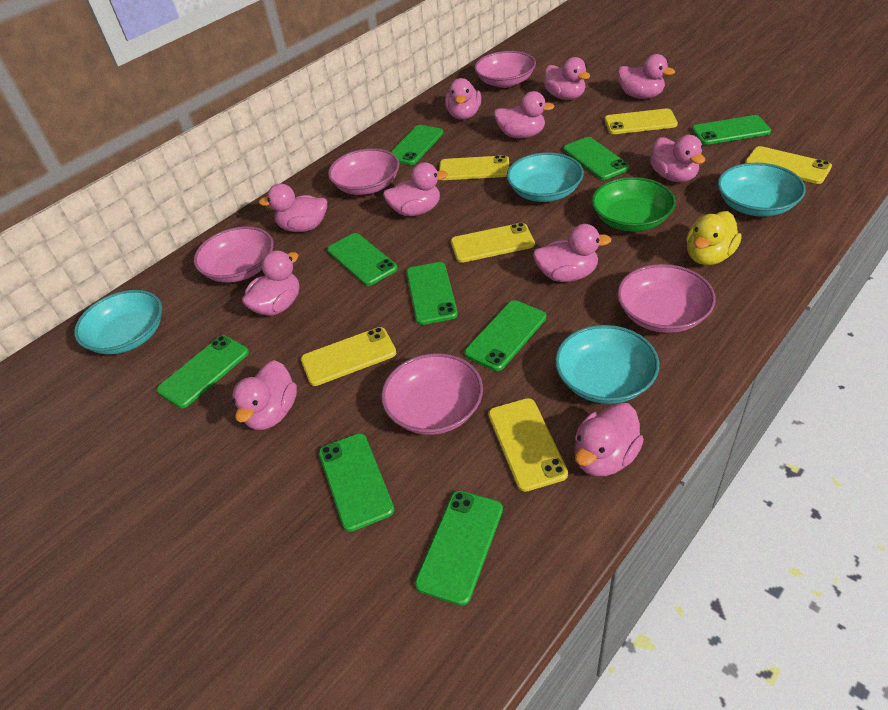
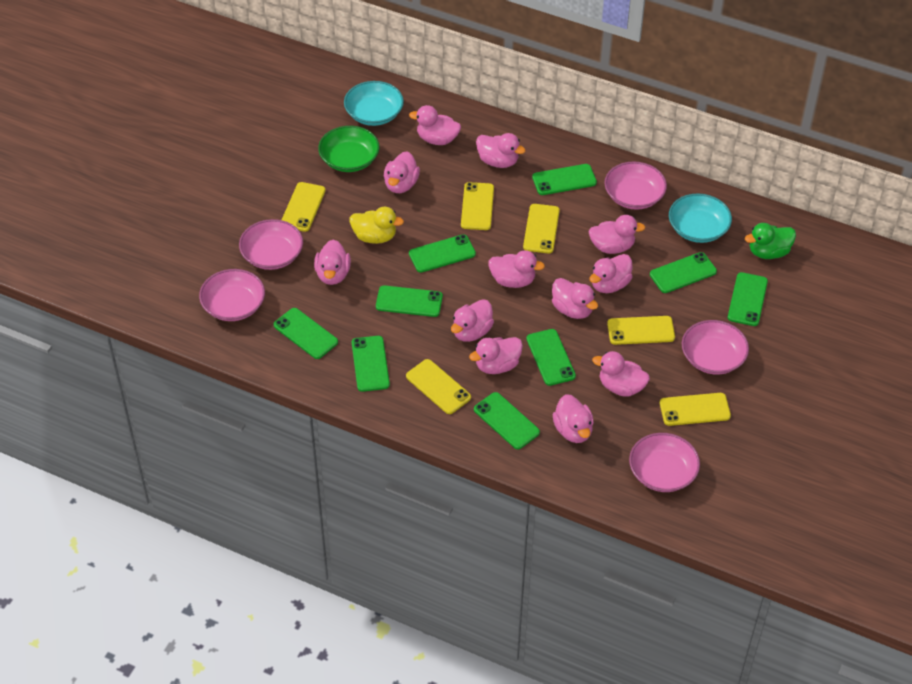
green duck: 0 -> 1
pink duck: 11 -> 12
turquoise bowl: 4 -> 2

